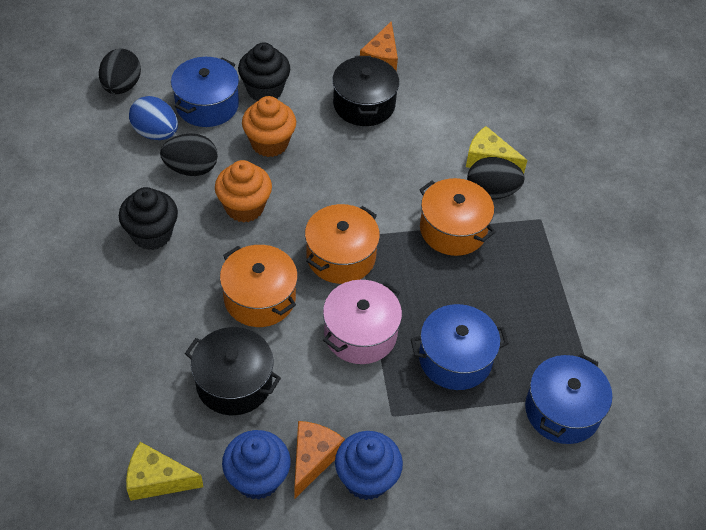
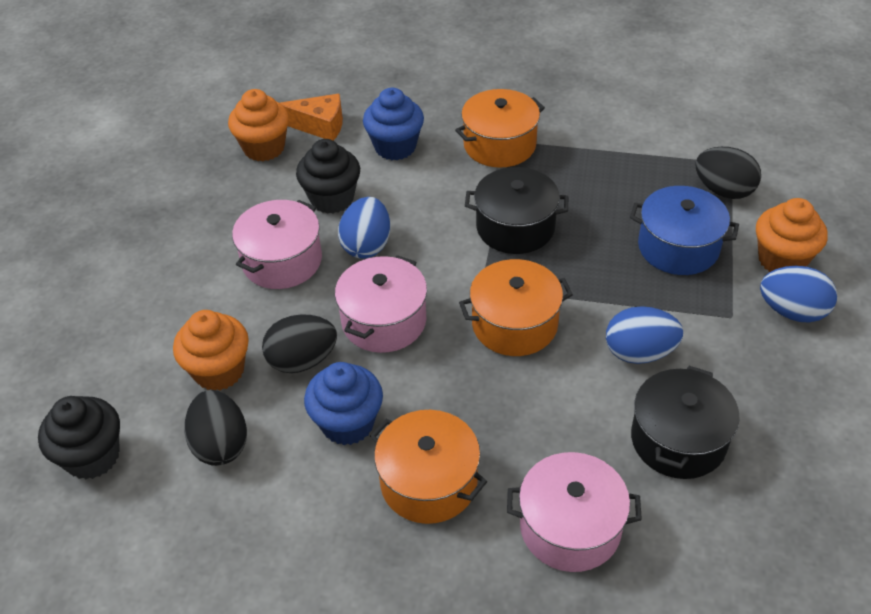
blue egg: 1 -> 3
blue pot: 3 -> 1
orange cheese: 2 -> 1
orange cupcake: 2 -> 3
pink pot: 1 -> 3
yellow cheese: 2 -> 0

